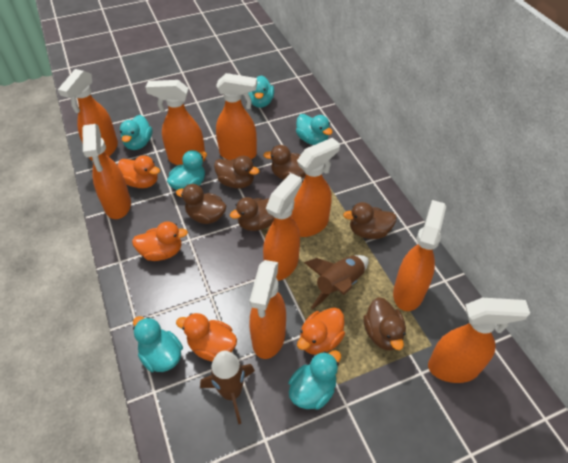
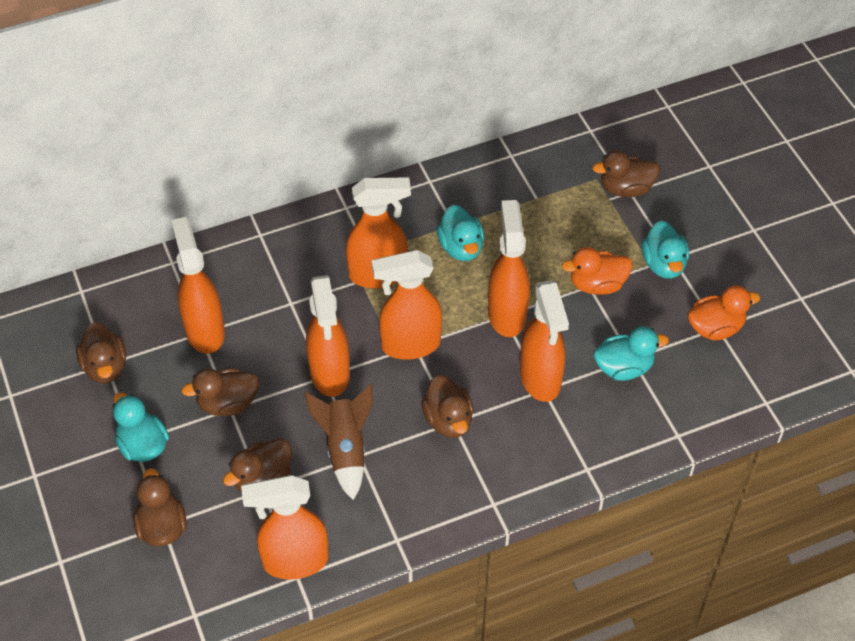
brown rocket: 2 -> 1
orange duck: 4 -> 2
orange spray bottle: 9 -> 7
turquoise duck: 6 -> 4

